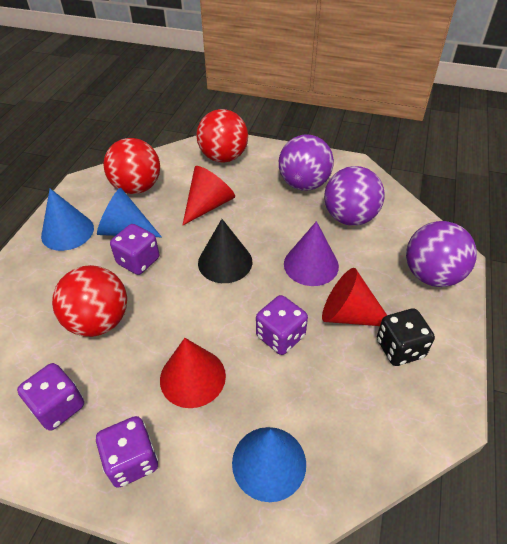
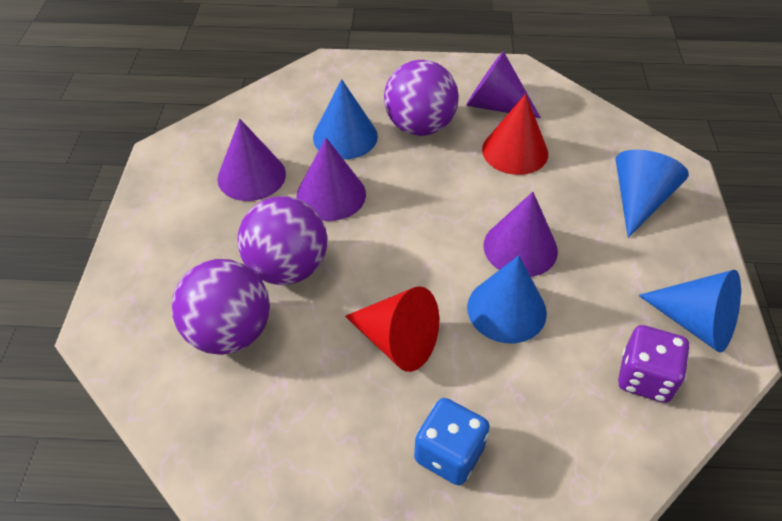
black cone: 1 -> 0
black dice: 1 -> 0
blue cone: 3 -> 4
blue dice: 0 -> 1
purple cone: 1 -> 4
purple dice: 4 -> 1
red ball: 3 -> 0
red cone: 3 -> 2

